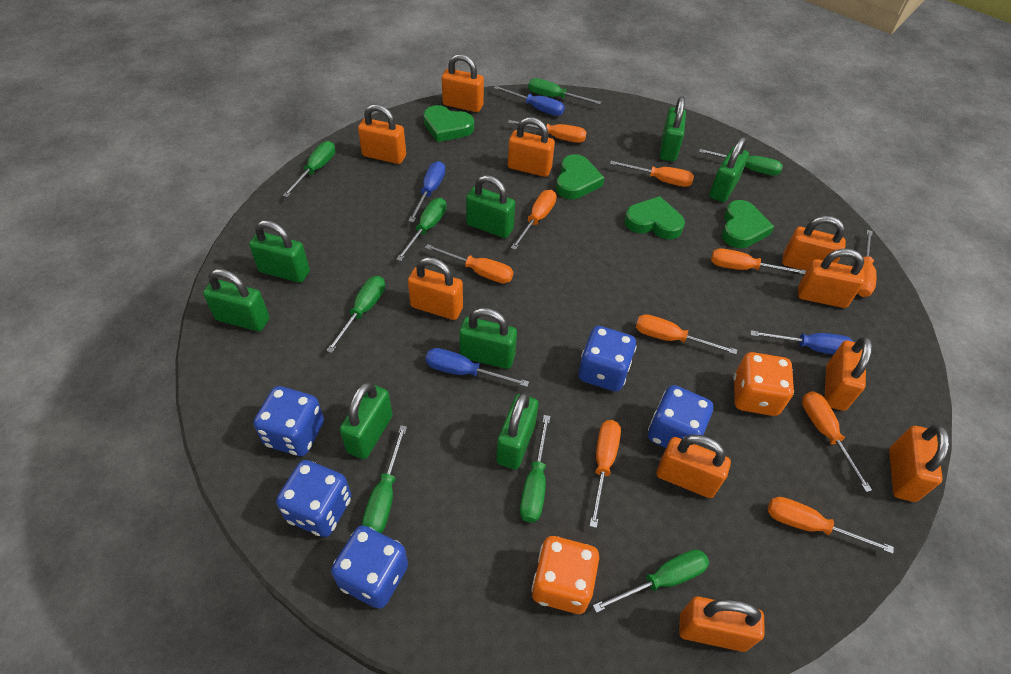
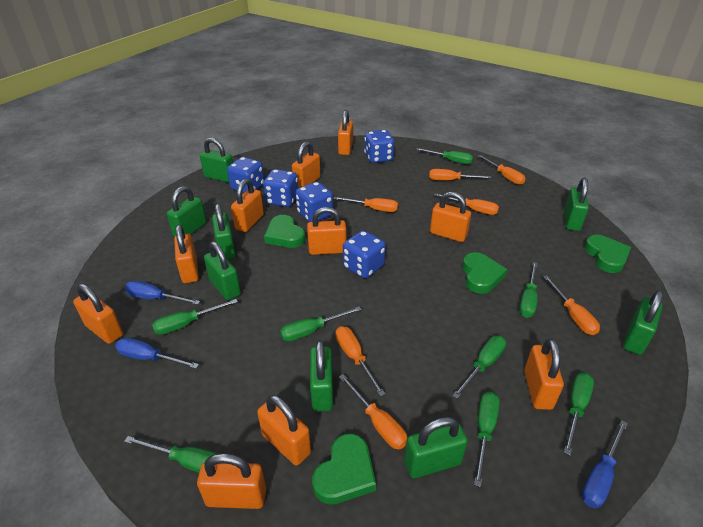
blue screwdriver: 4 -> 3
orange dice: 2 -> 0
orange screwdriver: 10 -> 7

